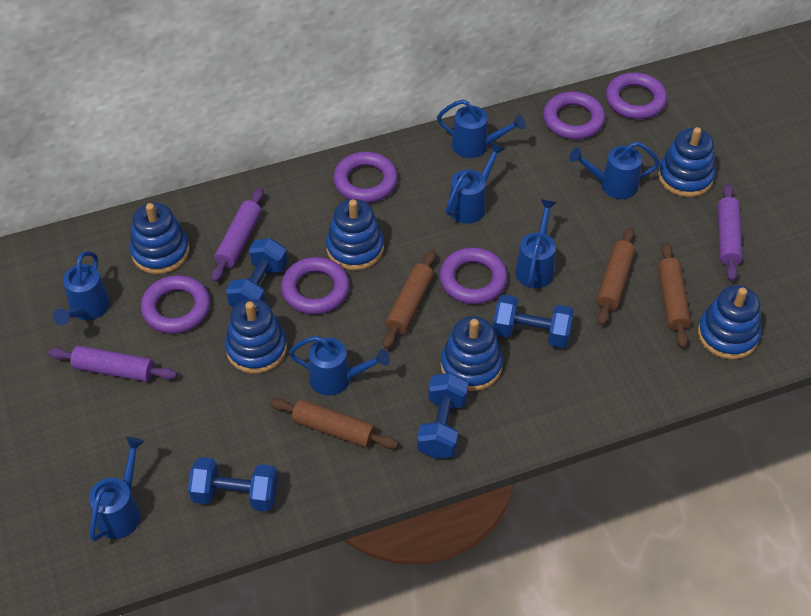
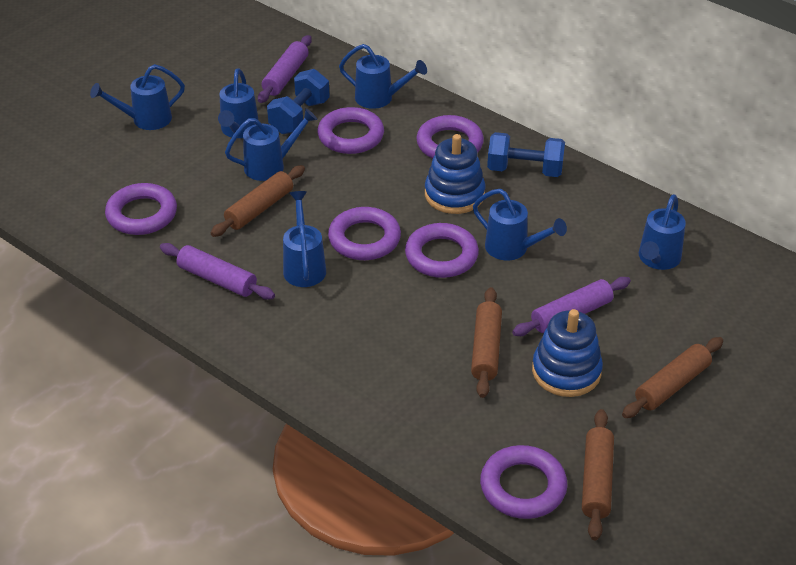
blue dumbbell: 4 -> 2
blue stacking toy: 6 -> 2

